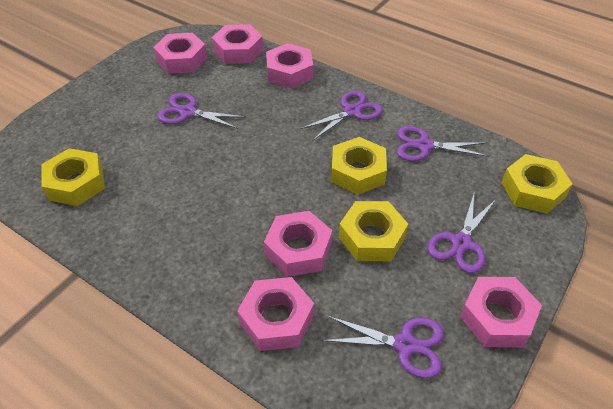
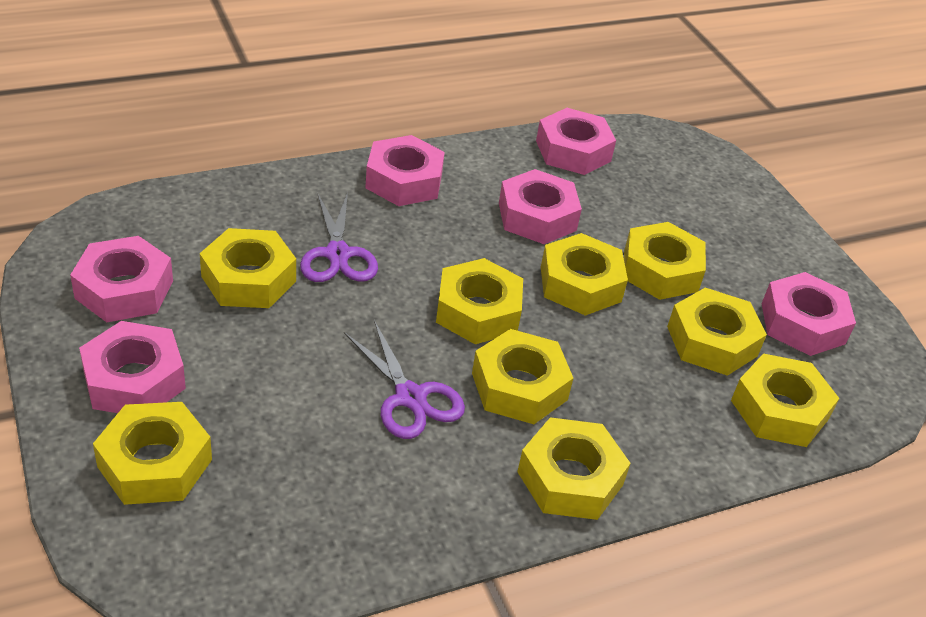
purple scissors: 5 -> 2
yellow nut: 4 -> 9

